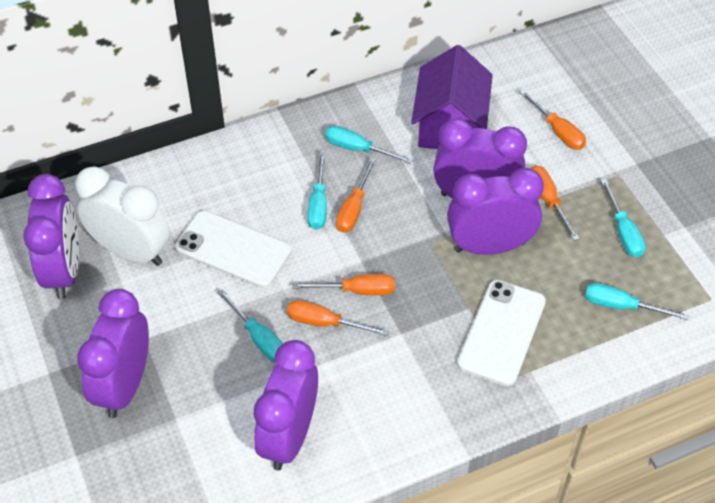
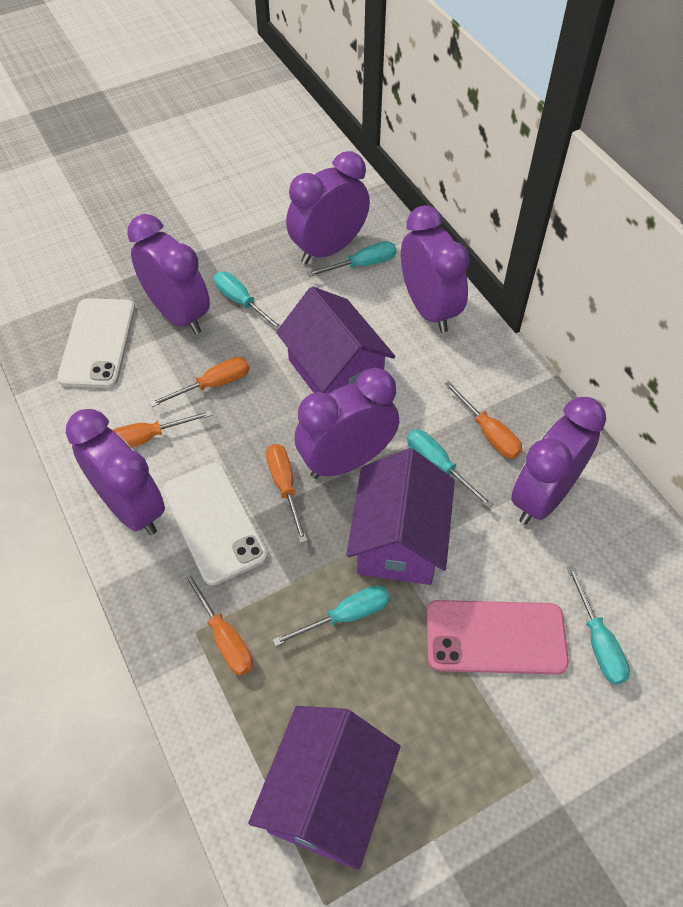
pink phone: 0 -> 1
purple clock: 5 -> 6
purple house: 1 -> 3
white clock: 1 -> 0

